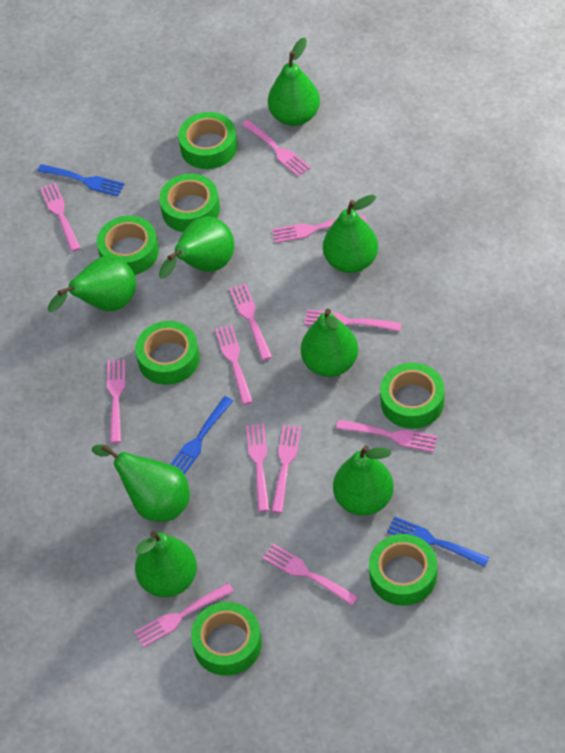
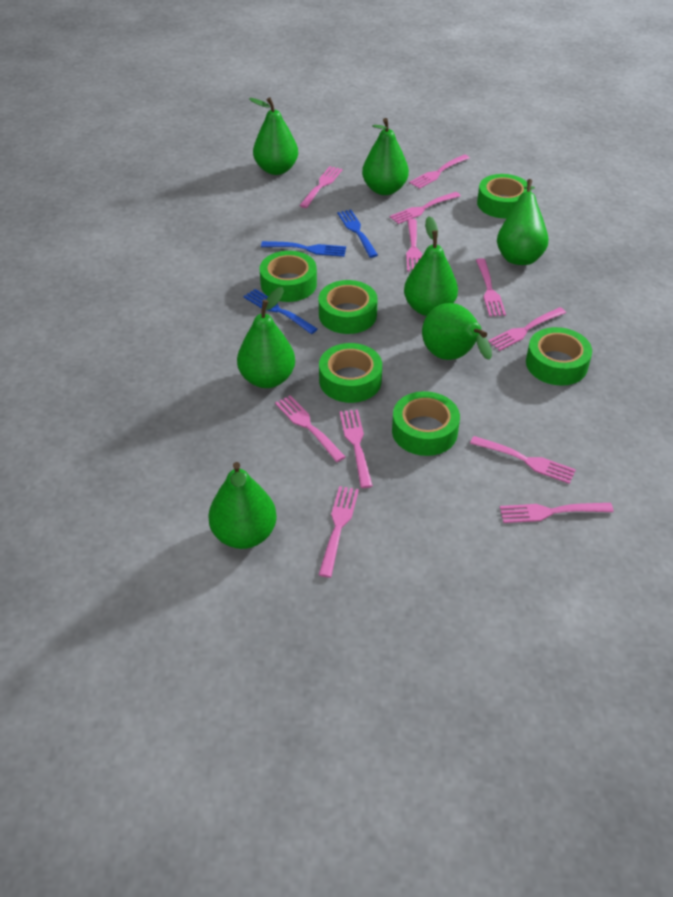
green pear: 8 -> 7
green tape: 7 -> 6
pink fork: 12 -> 11

